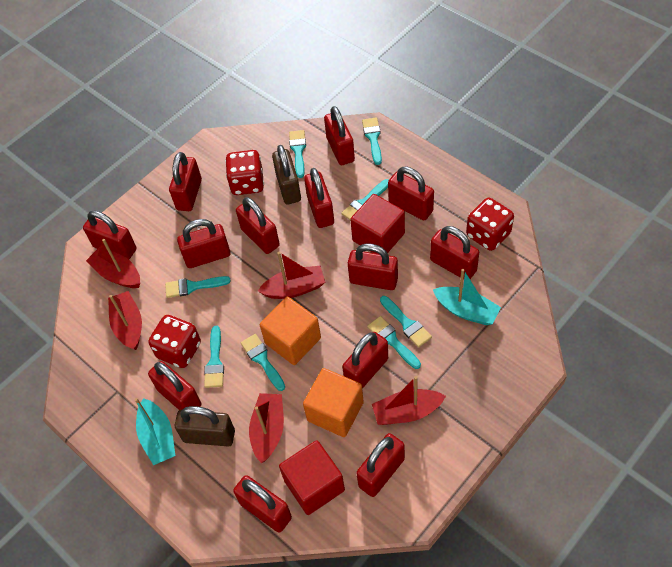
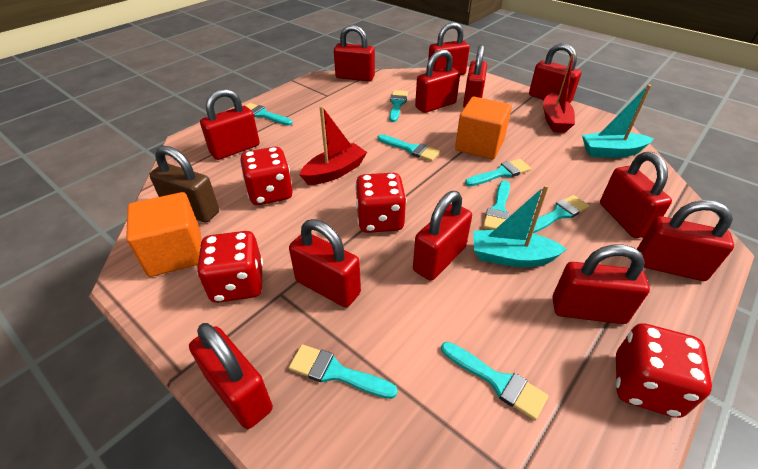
brown padlock: 2 -> 1
red boat: 5 -> 2
red cube: 2 -> 0
red dice: 3 -> 4
red padlock: 13 -> 12

